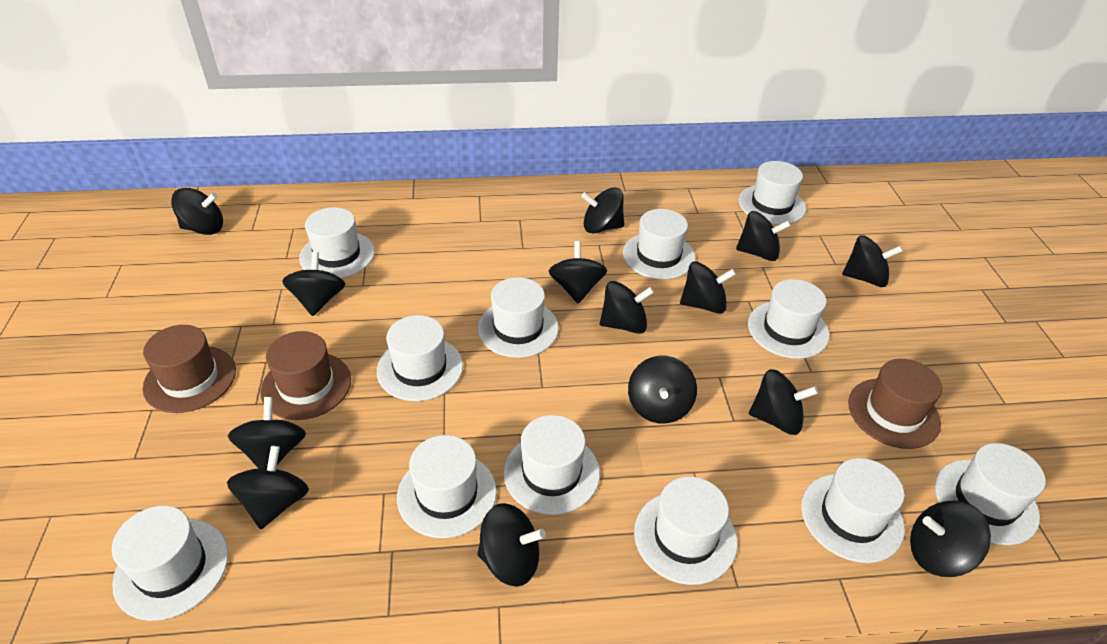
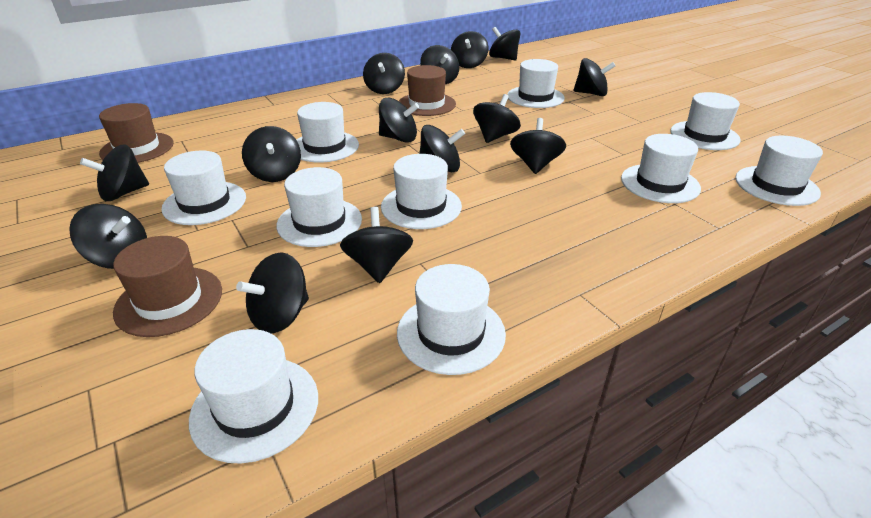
white hat: 12 -> 10

